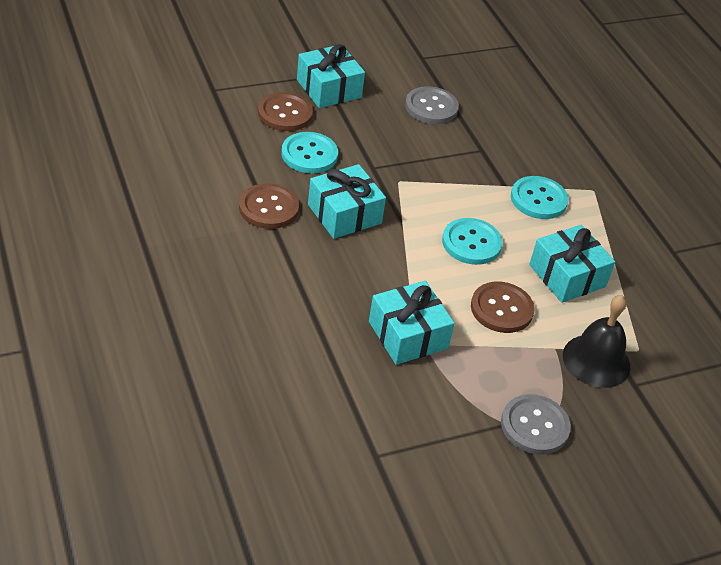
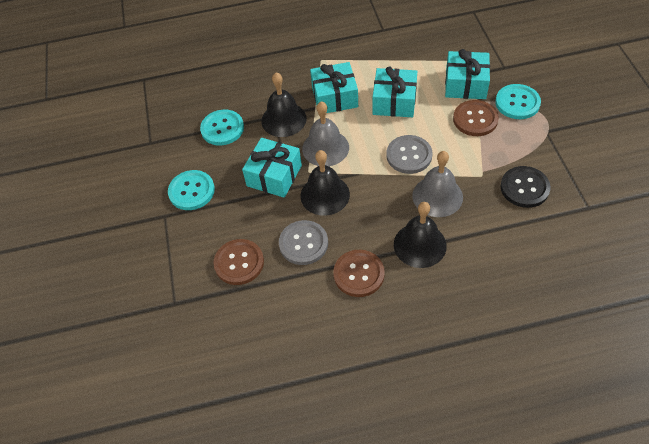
black bell: 1 -> 3
black button: 0 -> 1
grey bell: 0 -> 2

